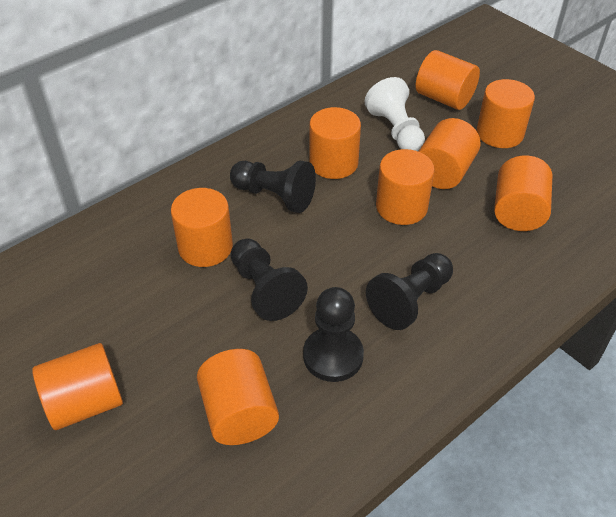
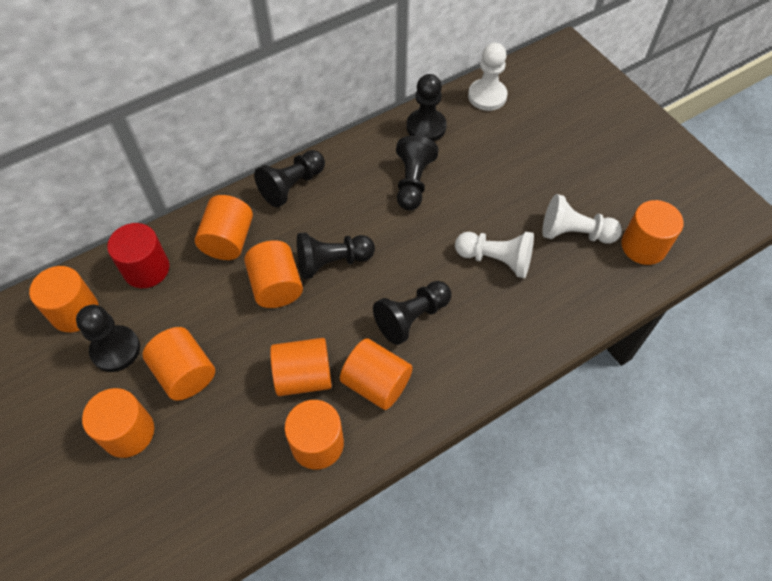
black pawn: 4 -> 6
red cylinder: 0 -> 1
white pawn: 1 -> 3

